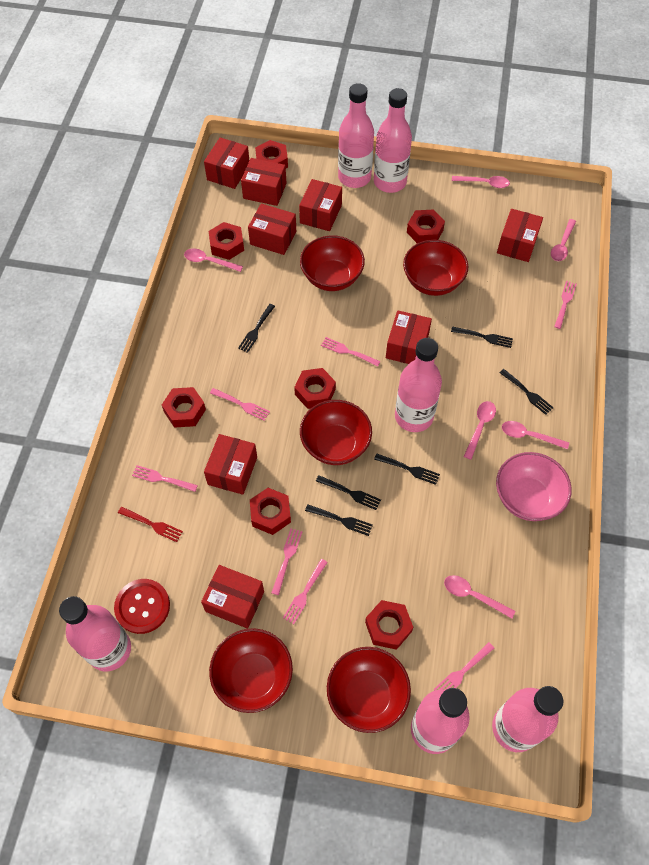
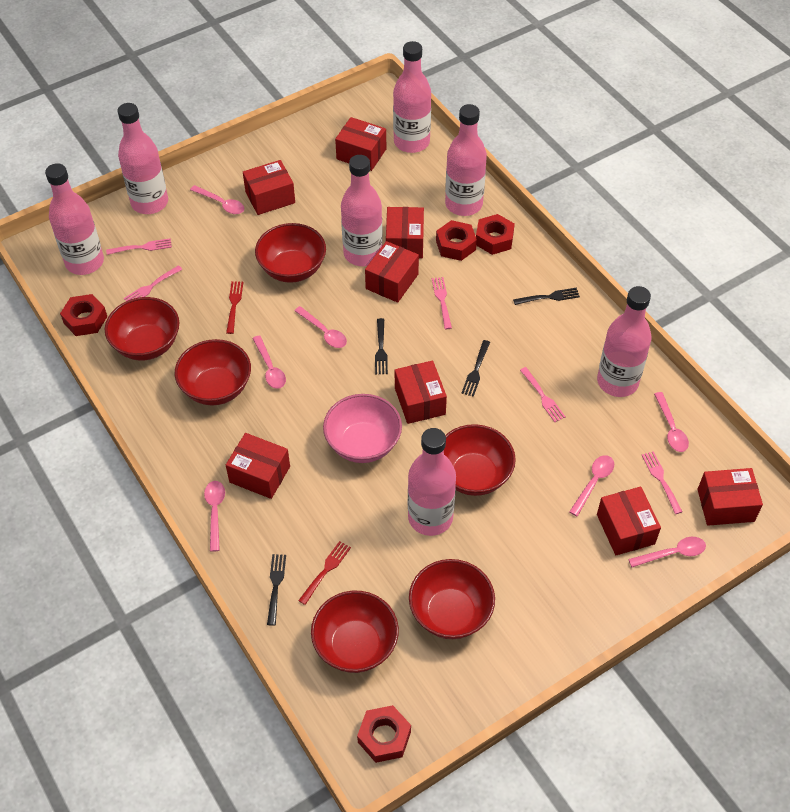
black fork: 6 -> 4
pink bottle: 6 -> 7
pink fork: 7 -> 5
pink spoon: 6 -> 7
red bowl: 5 -> 6
red button: 1 -> 0
red fork: 1 -> 2
red nut: 7 -> 4

